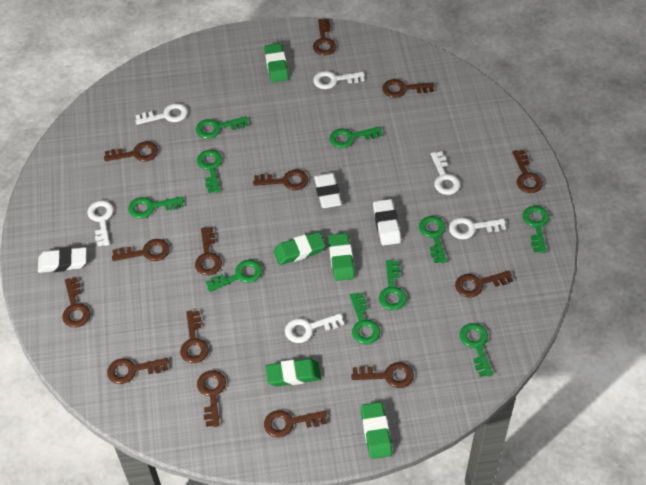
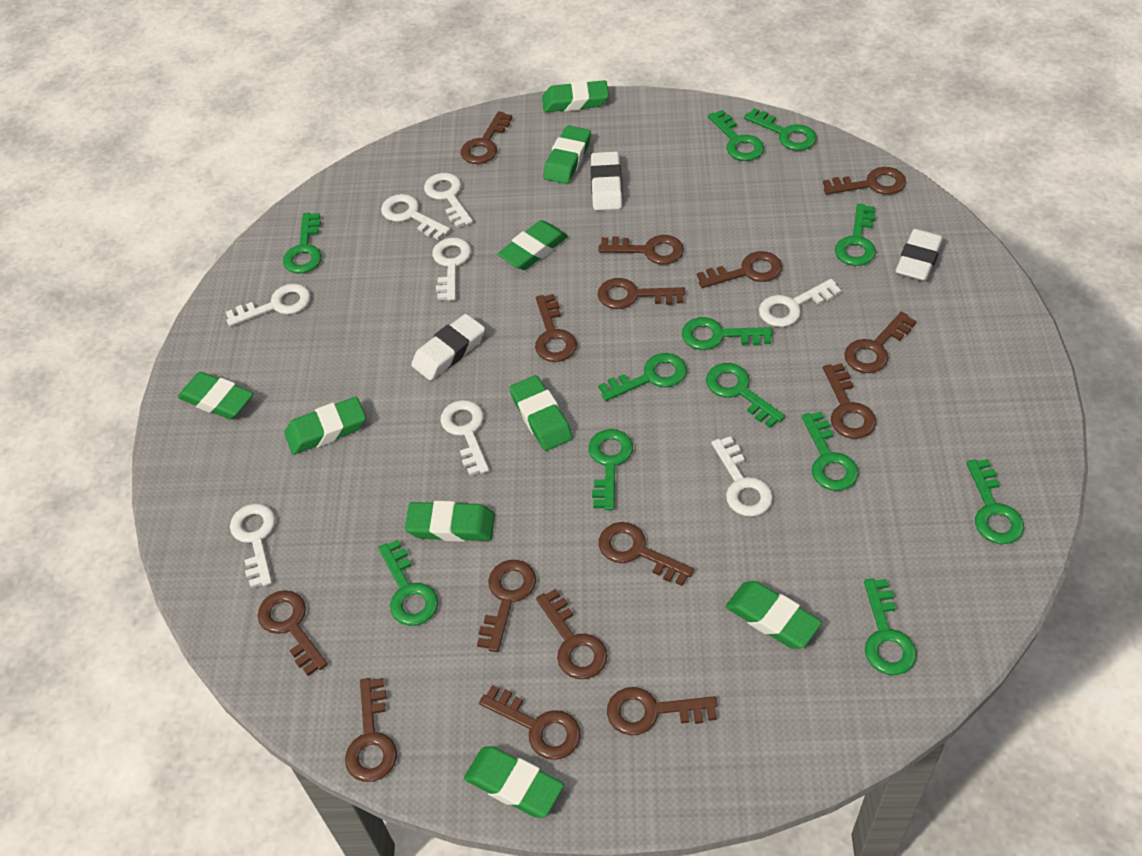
brown key: 14 -> 15
green eraser: 5 -> 9
green key: 10 -> 12
white key: 6 -> 8

